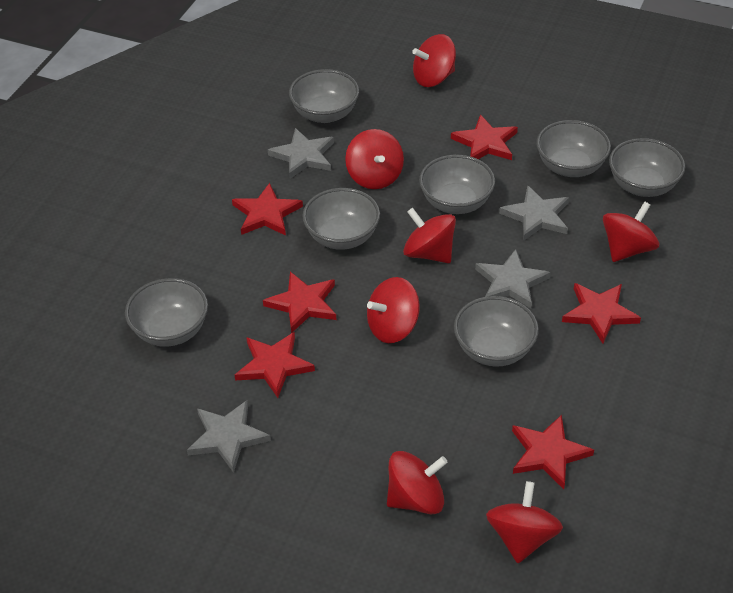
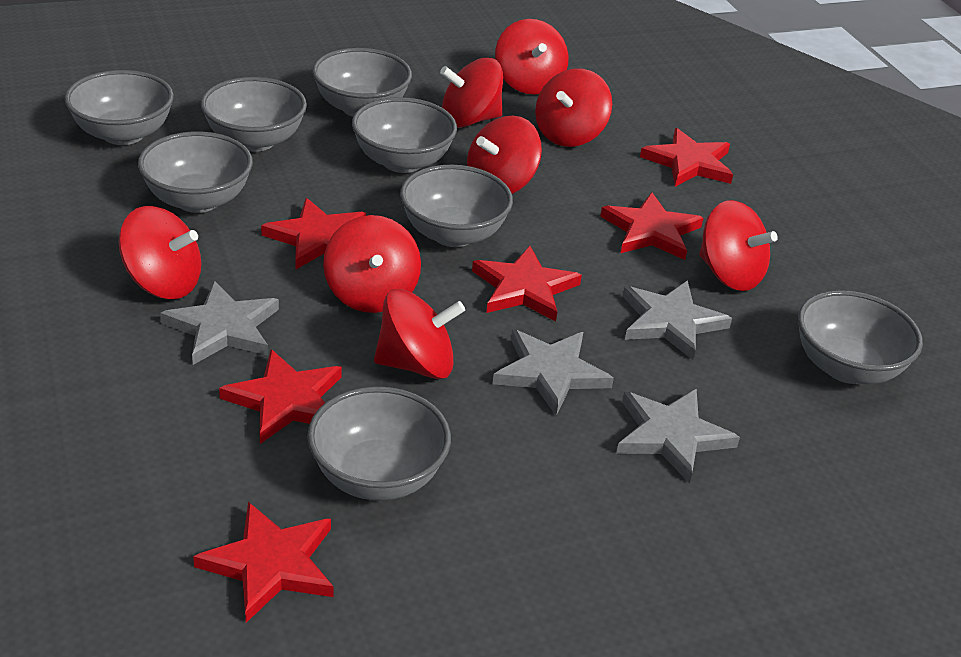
grey bowl: 7 -> 8
red spinning top: 7 -> 8

